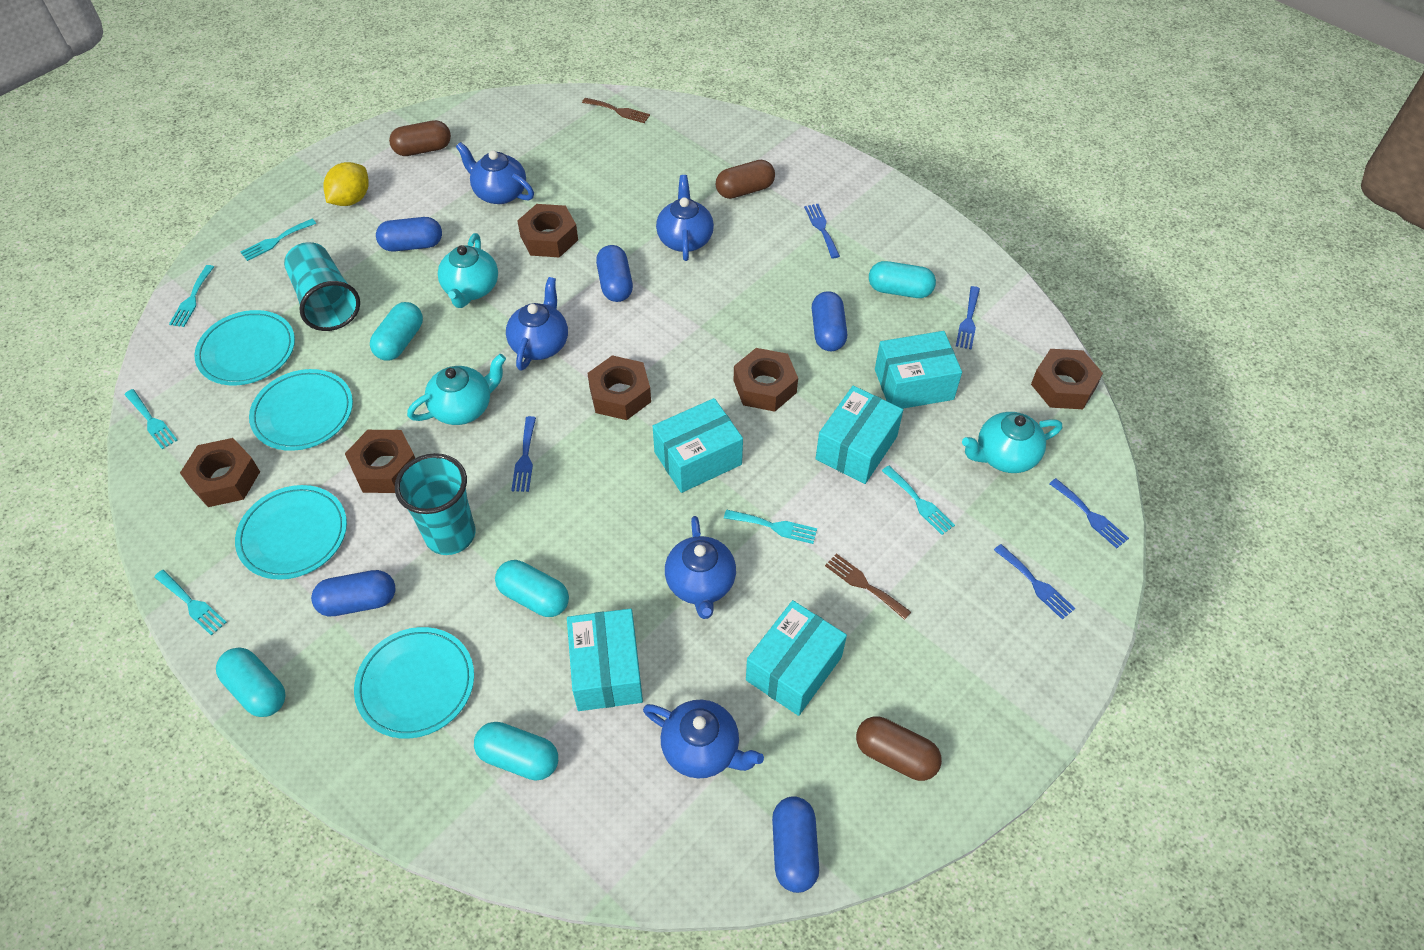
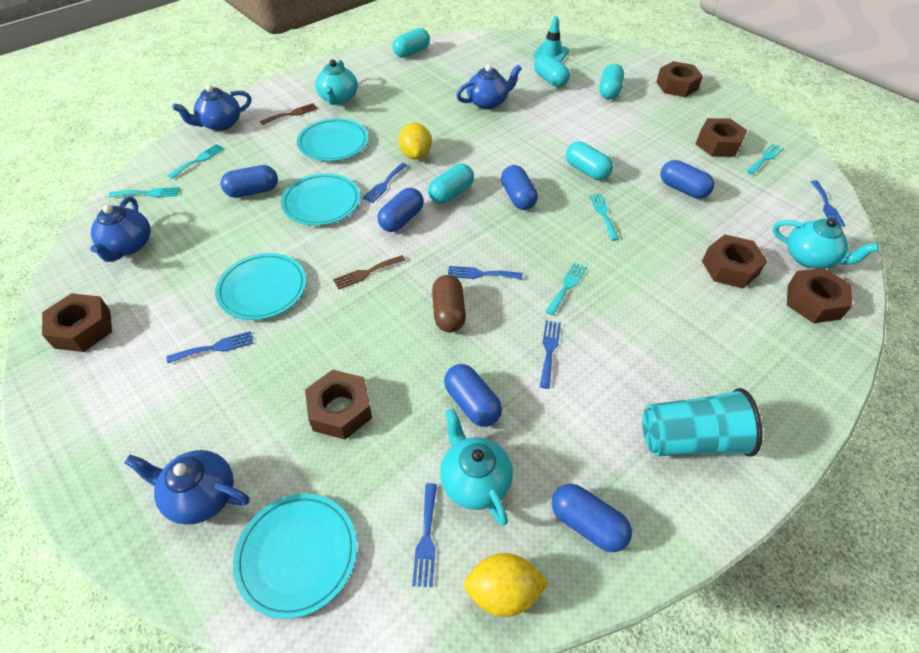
blue capsule: 5 -> 6
blue fork: 5 -> 6
blue teapot: 5 -> 4
brown capsule: 3 -> 1
turquoise box: 5 -> 0
turquoise cup: 2 -> 1
turquoise fork: 6 -> 5
turquoise traffic cone: 0 -> 1
yellow lemon: 1 -> 2

